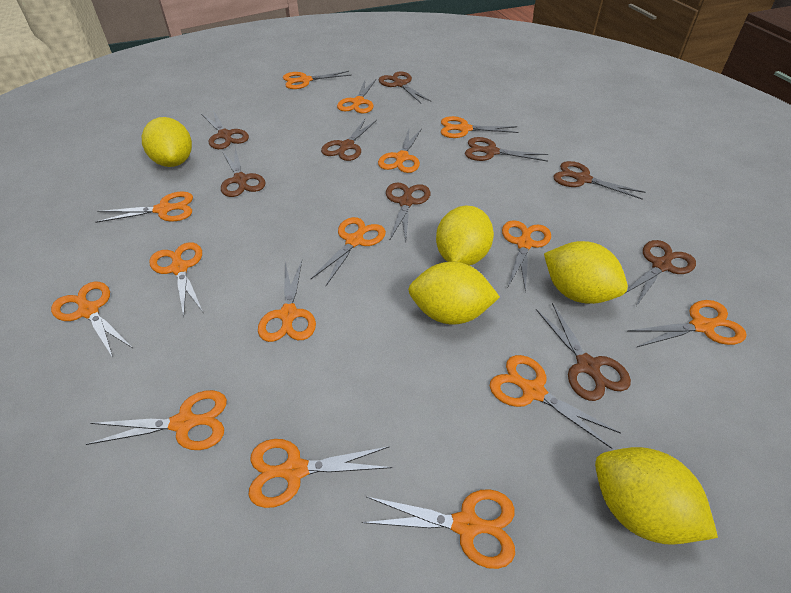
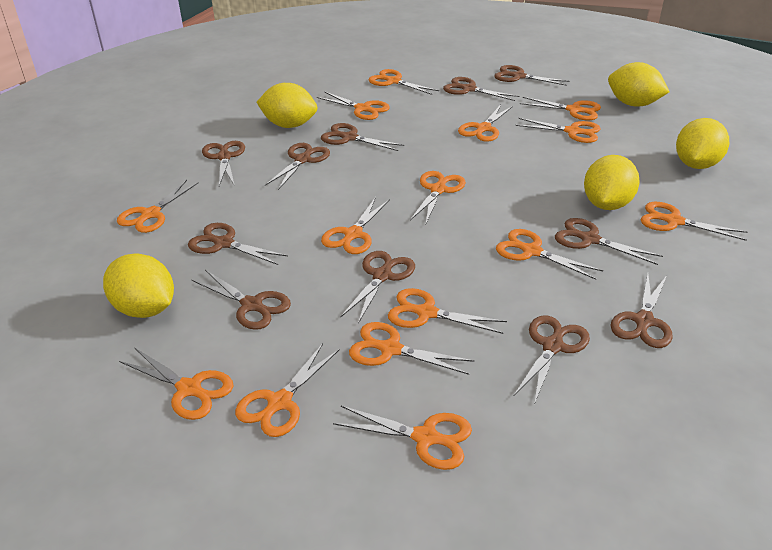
brown scissors: 9 -> 11

